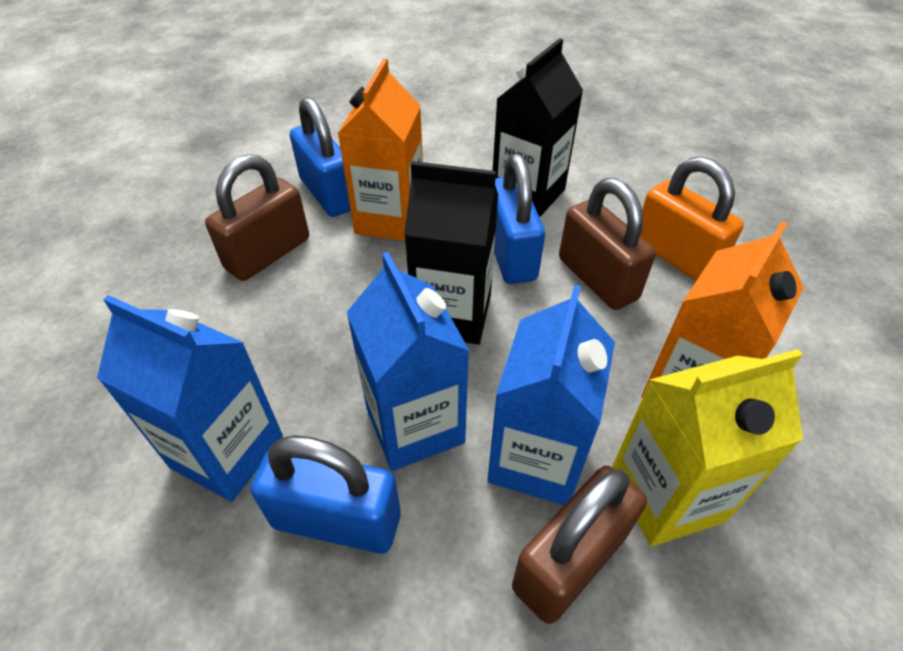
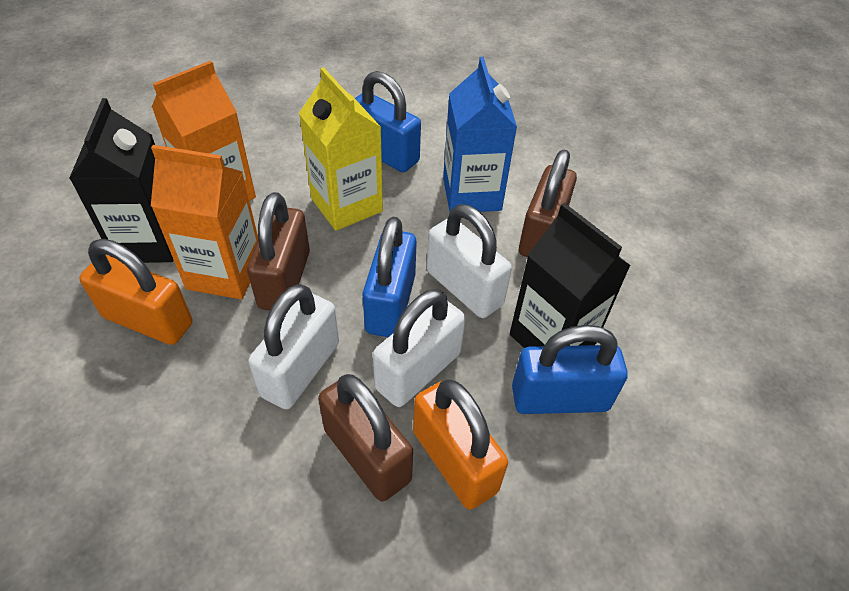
blue carton: 3 -> 1
orange padlock: 1 -> 2
white padlock: 0 -> 3

